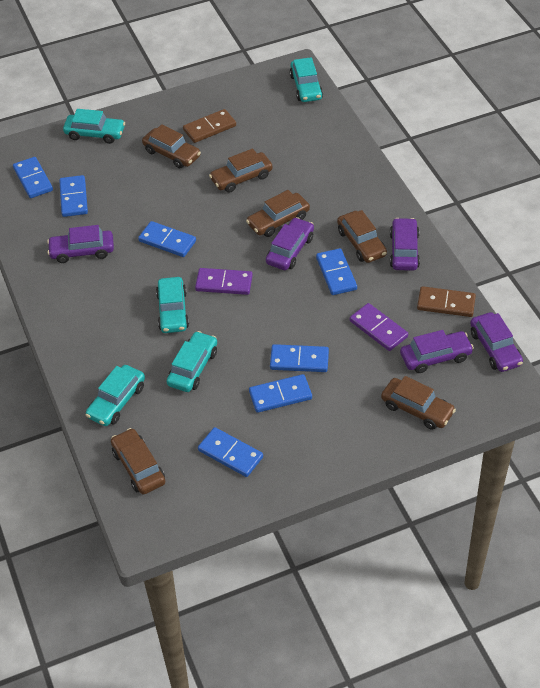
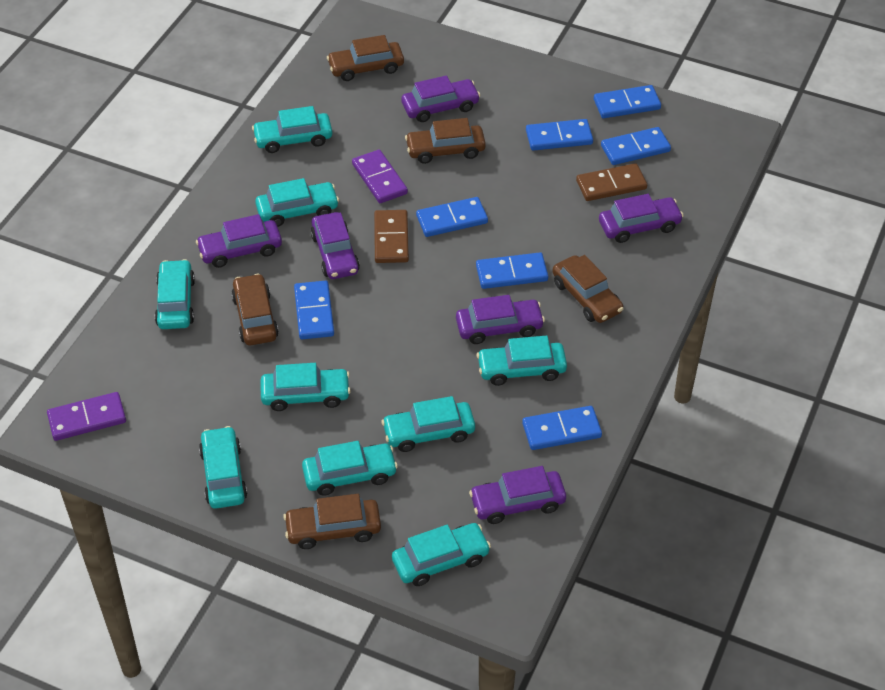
brown car: 6 -> 5
purple car: 5 -> 6
turquoise car: 5 -> 9

